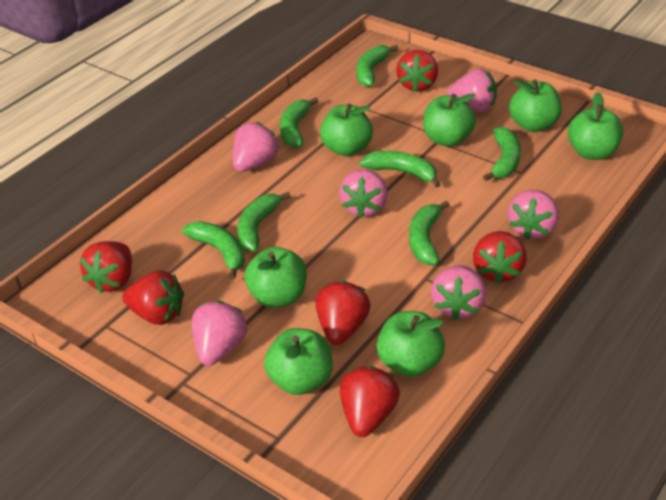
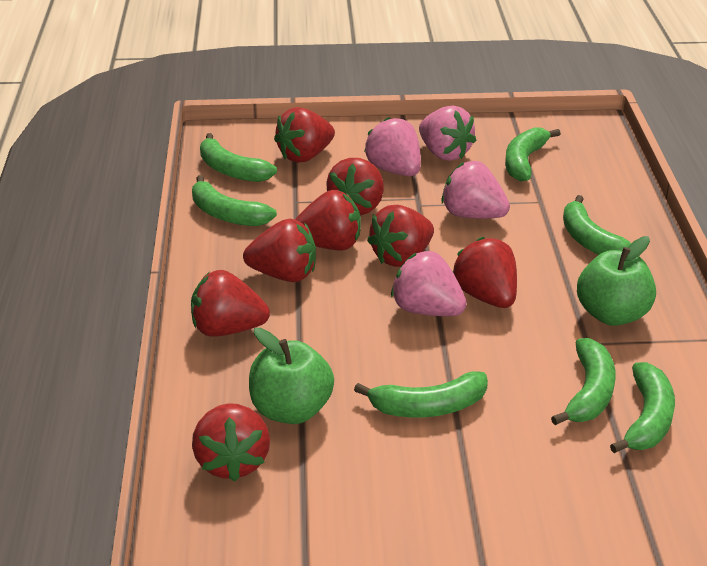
green apple: 7 -> 2
pink strawberry: 6 -> 4
red strawberry: 6 -> 8

